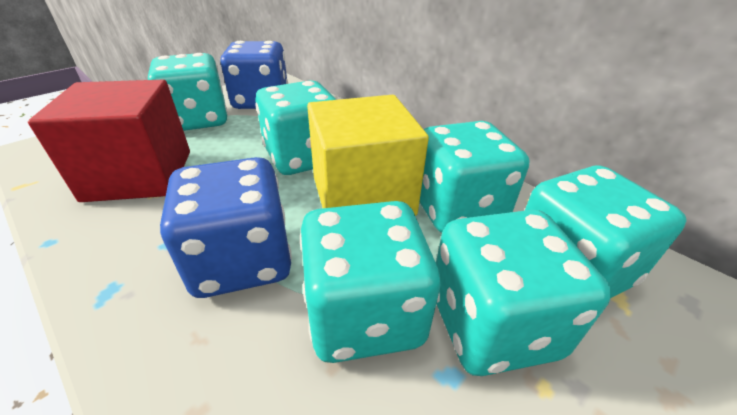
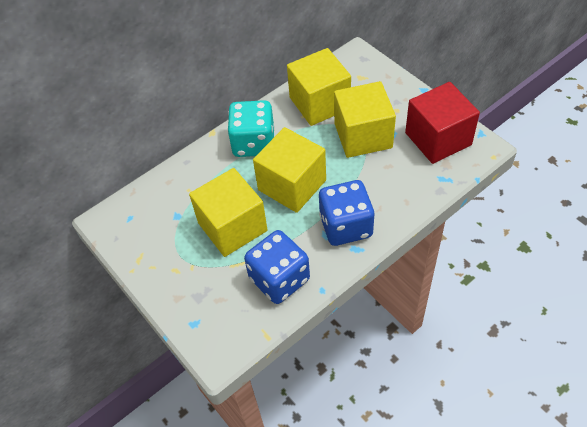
turquoise dice: 6 -> 1
yellow cube: 1 -> 4

